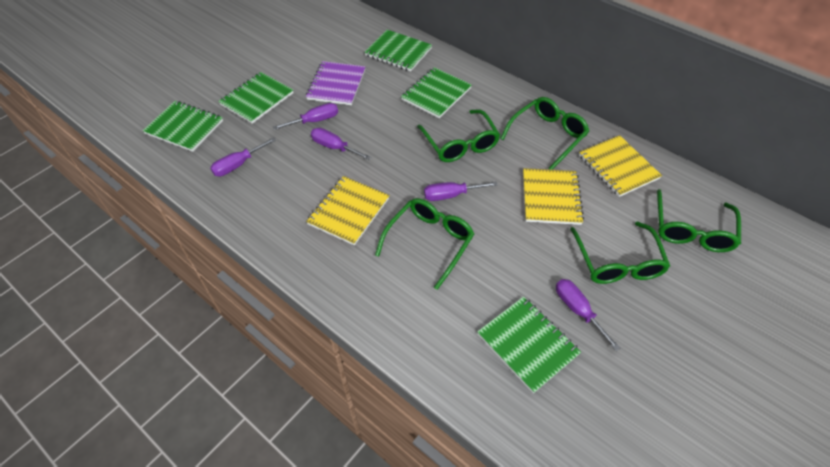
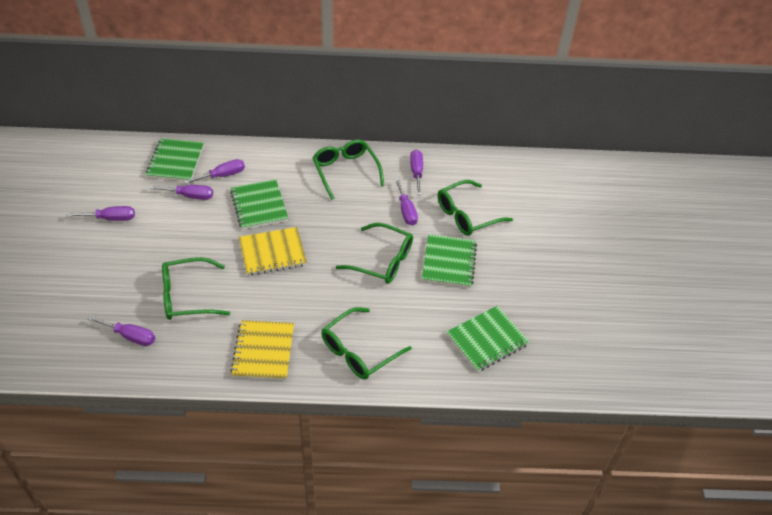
green notebook: 5 -> 4
purple notebook: 1 -> 0
purple screwdriver: 5 -> 6
yellow notebook: 3 -> 2

